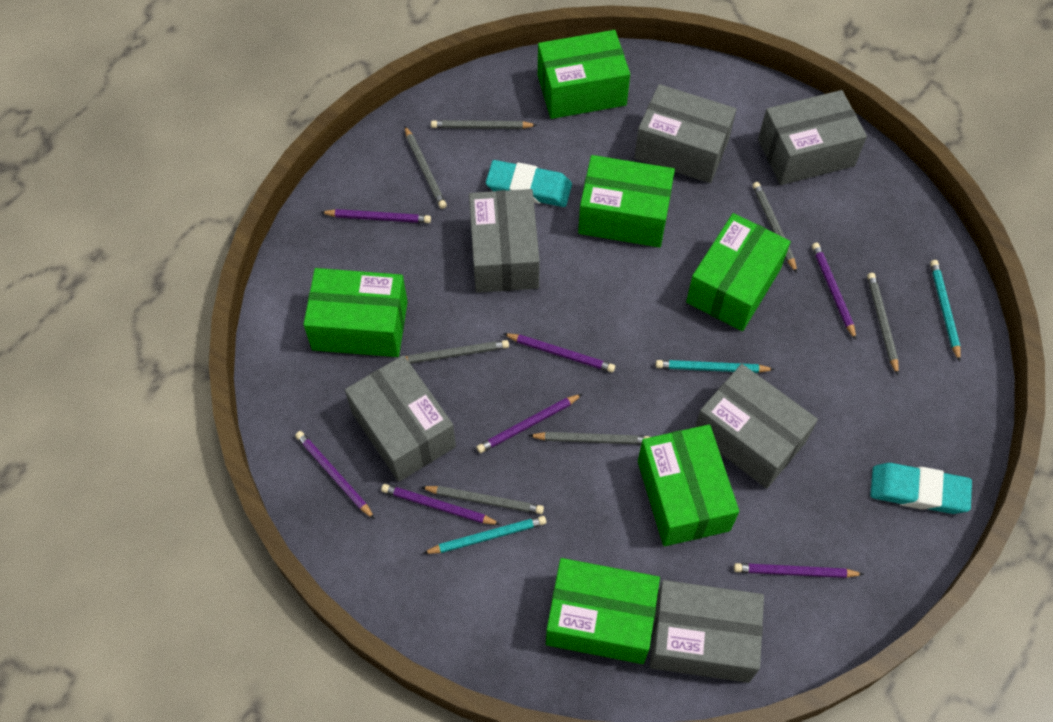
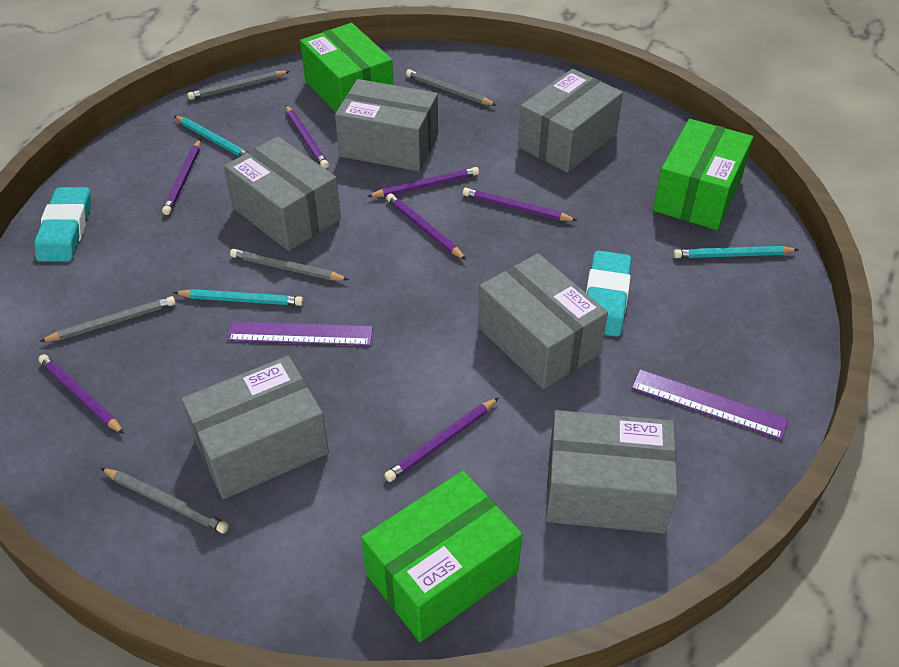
green box: 6 -> 3
grey pencil: 7 -> 5
purple ruler: 0 -> 2

